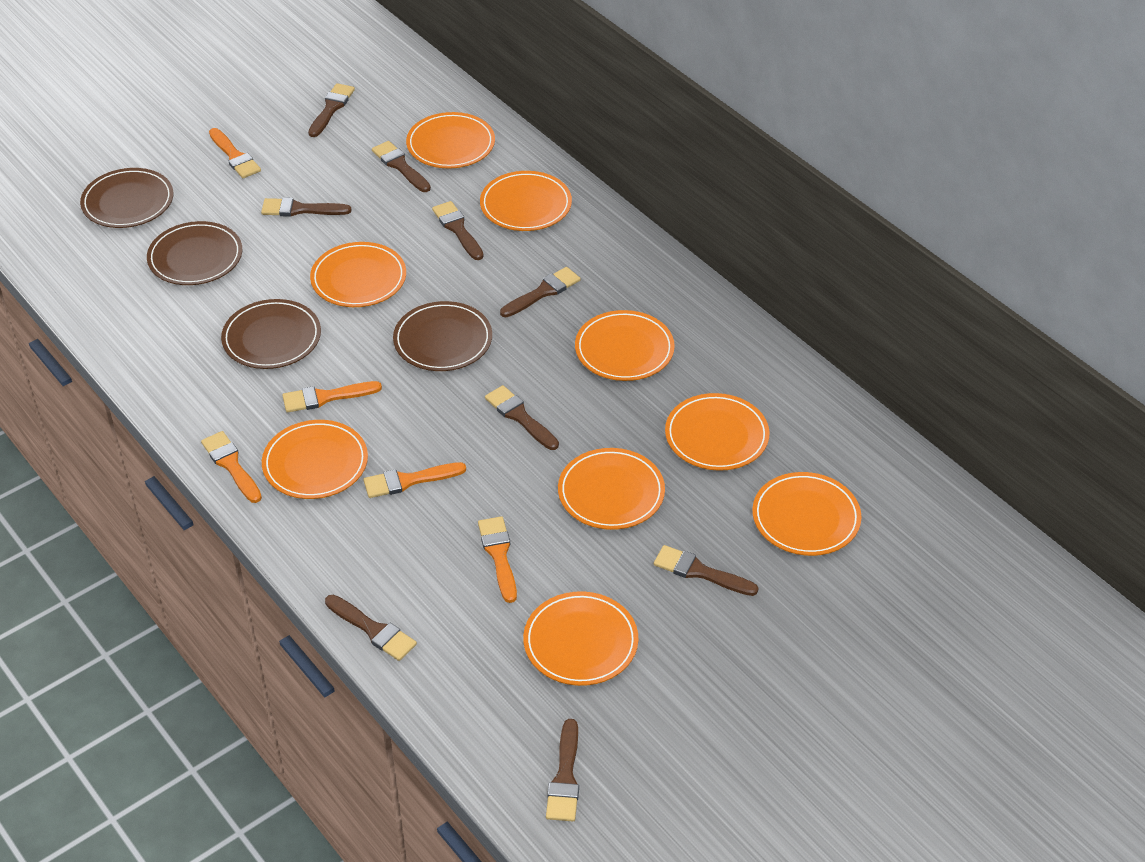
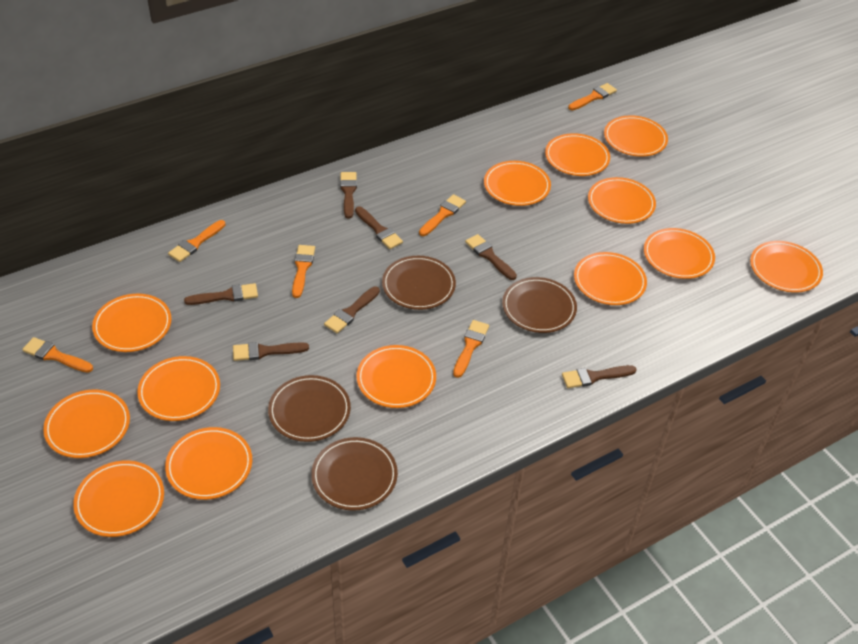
brown brush: 9 -> 7
orange brush: 5 -> 6
orange plate: 9 -> 13

